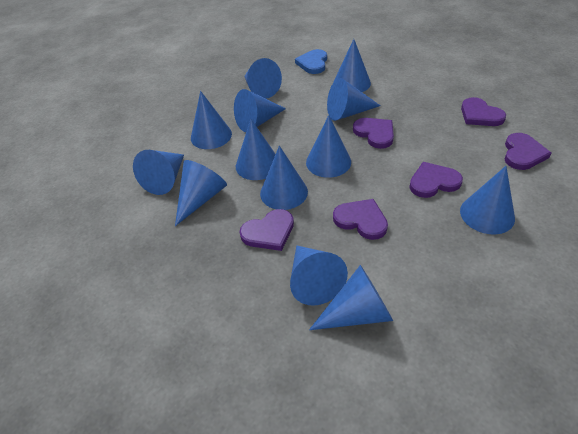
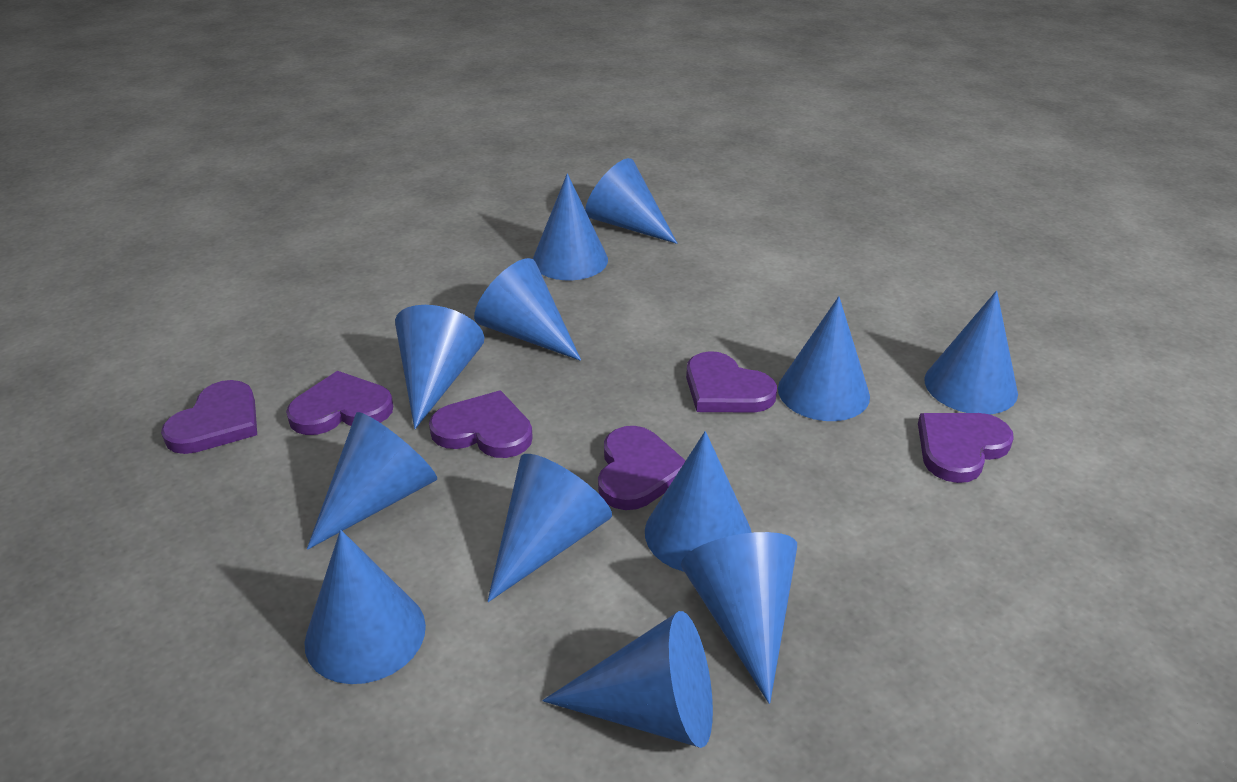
blue cone: 13 -> 12
blue heart: 1 -> 0

